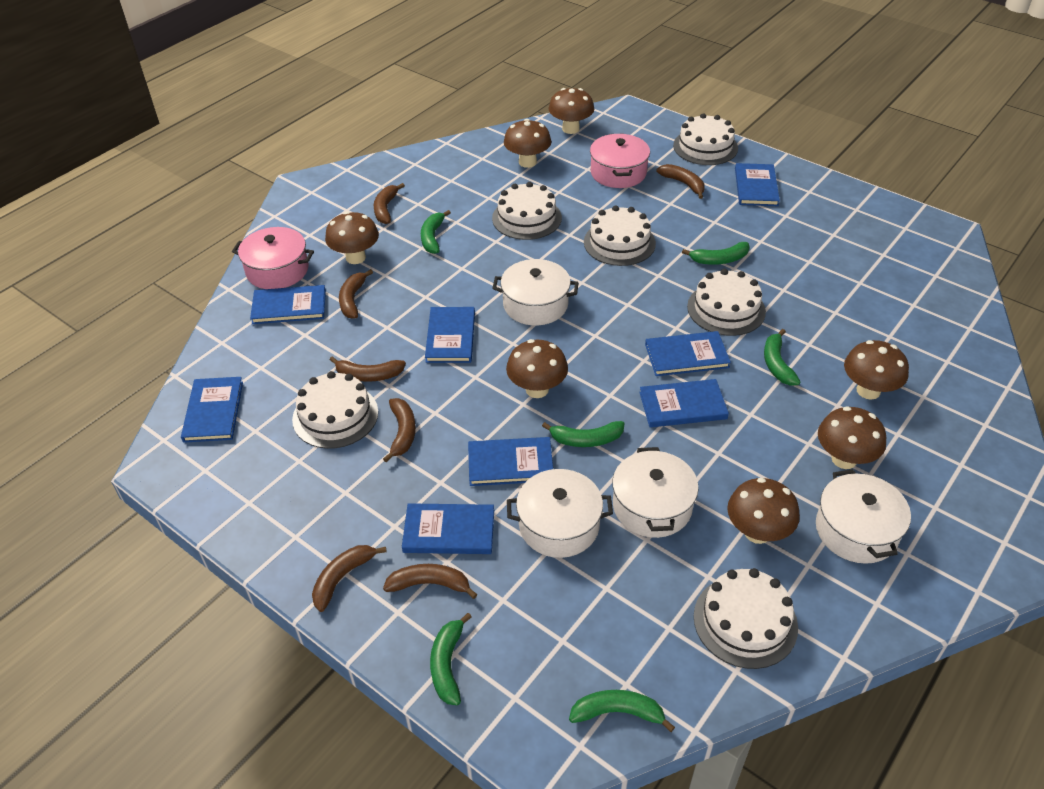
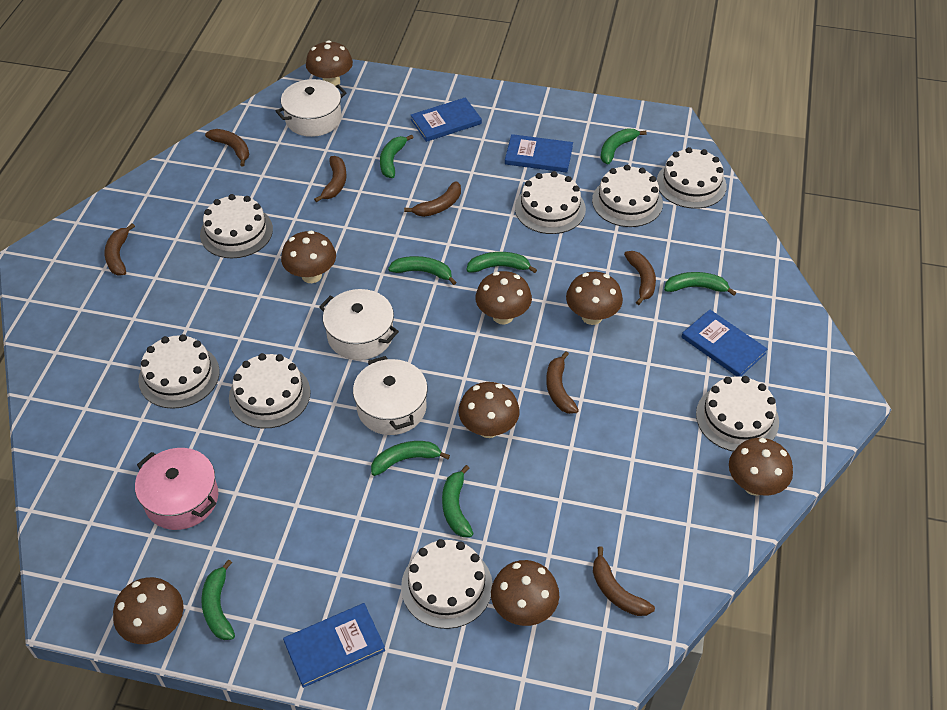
blue book: 8 -> 4
brown mushroom: 7 -> 8
green banana: 6 -> 8
pink pot: 2 -> 1
white cake: 6 -> 8
white pot: 4 -> 3

